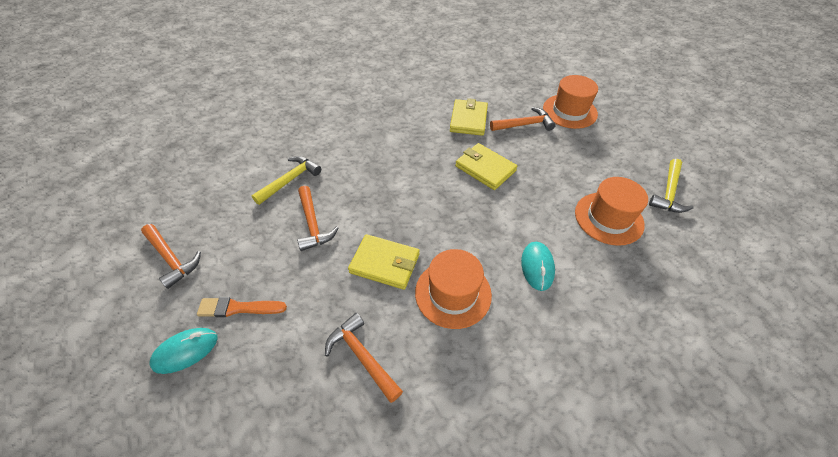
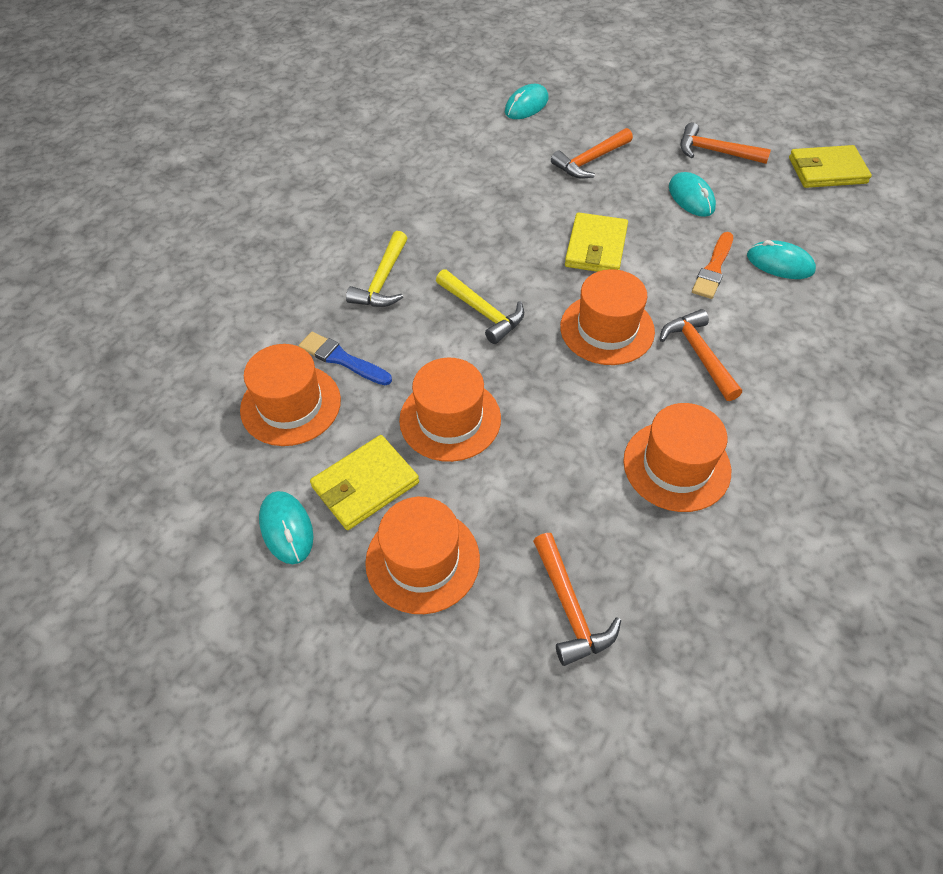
blue brush: 0 -> 1
orange hat: 3 -> 5
turquoise mouse: 2 -> 4

